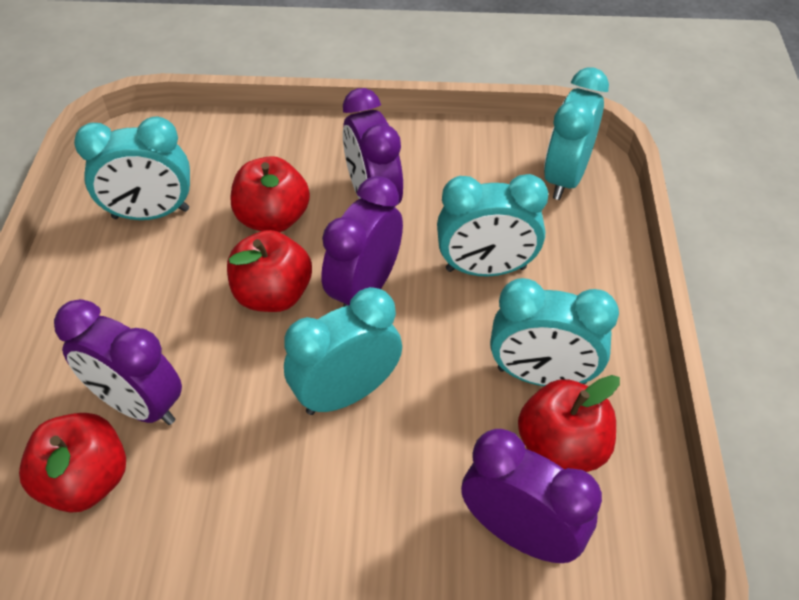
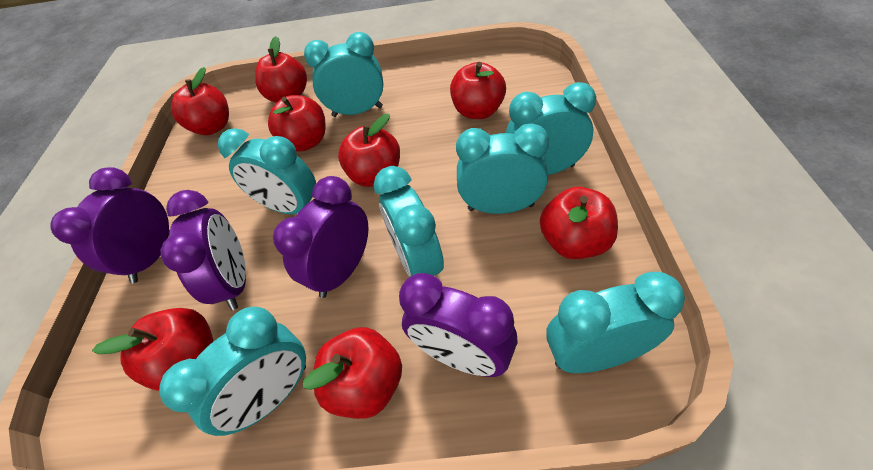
red apple: 4 -> 8
turquoise clock: 5 -> 7

